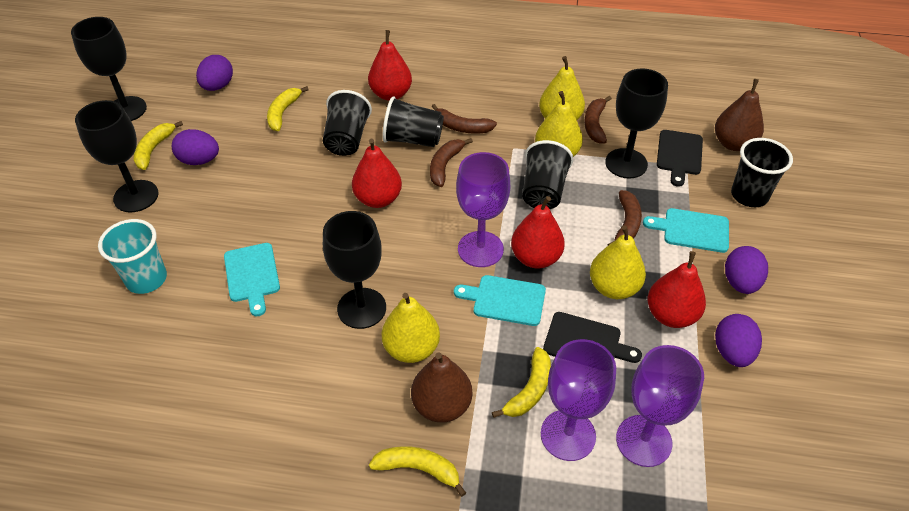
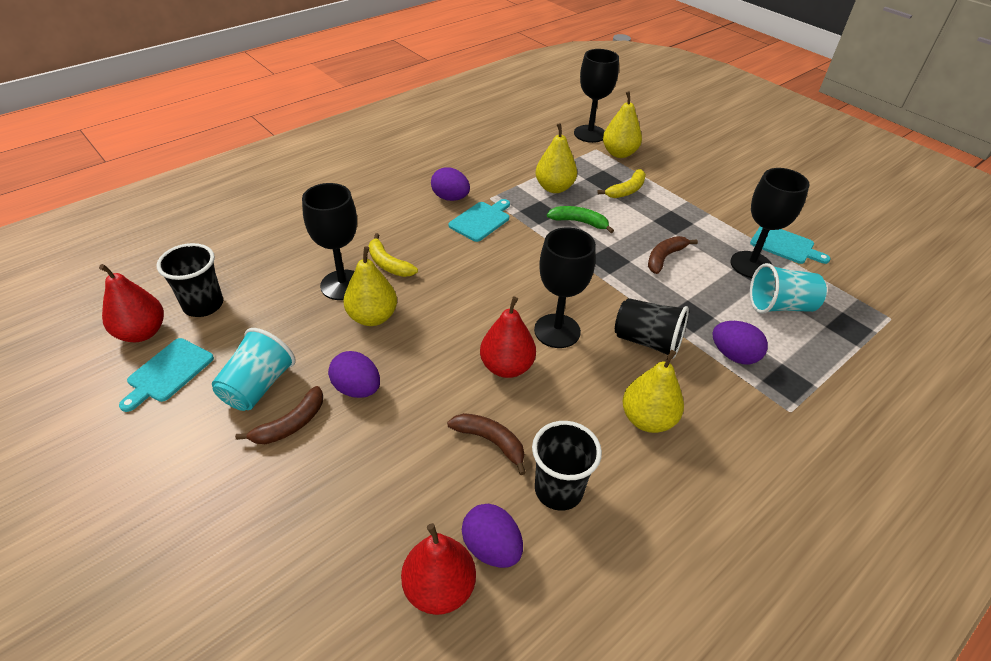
black cup: 4 -> 3
black cutting board: 2 -> 0
brown banana: 4 -> 3
brown pear: 2 -> 0
green banana: 0 -> 1
purple goblet: 3 -> 0
red pear: 4 -> 3
turquoise cup: 1 -> 2
yellow banana: 4 -> 2

